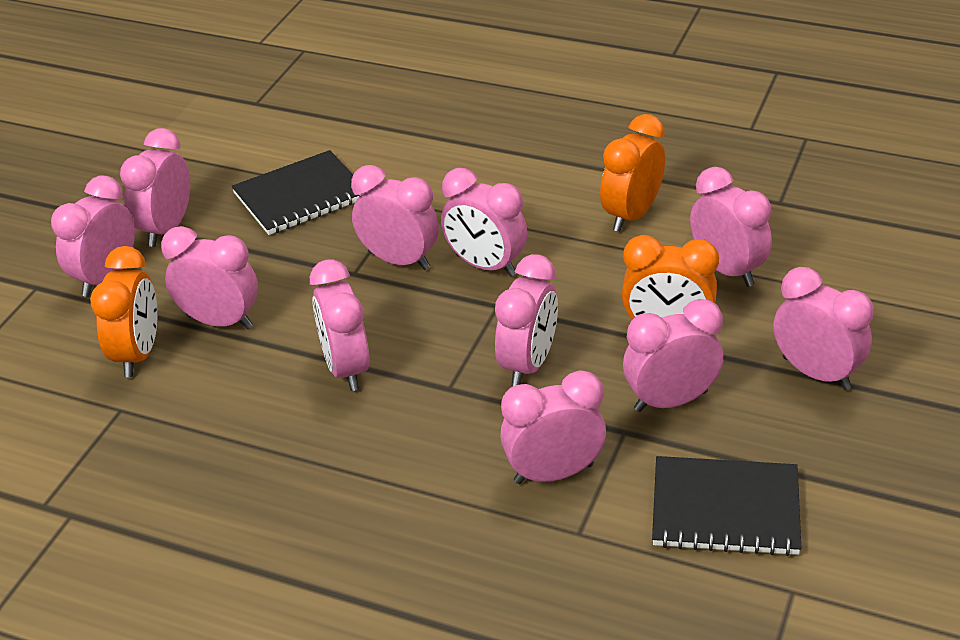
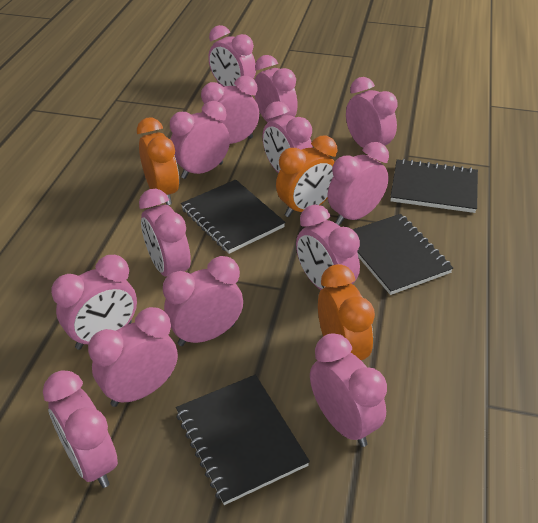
black notebook: 2 -> 4
pink clock: 11 -> 14

